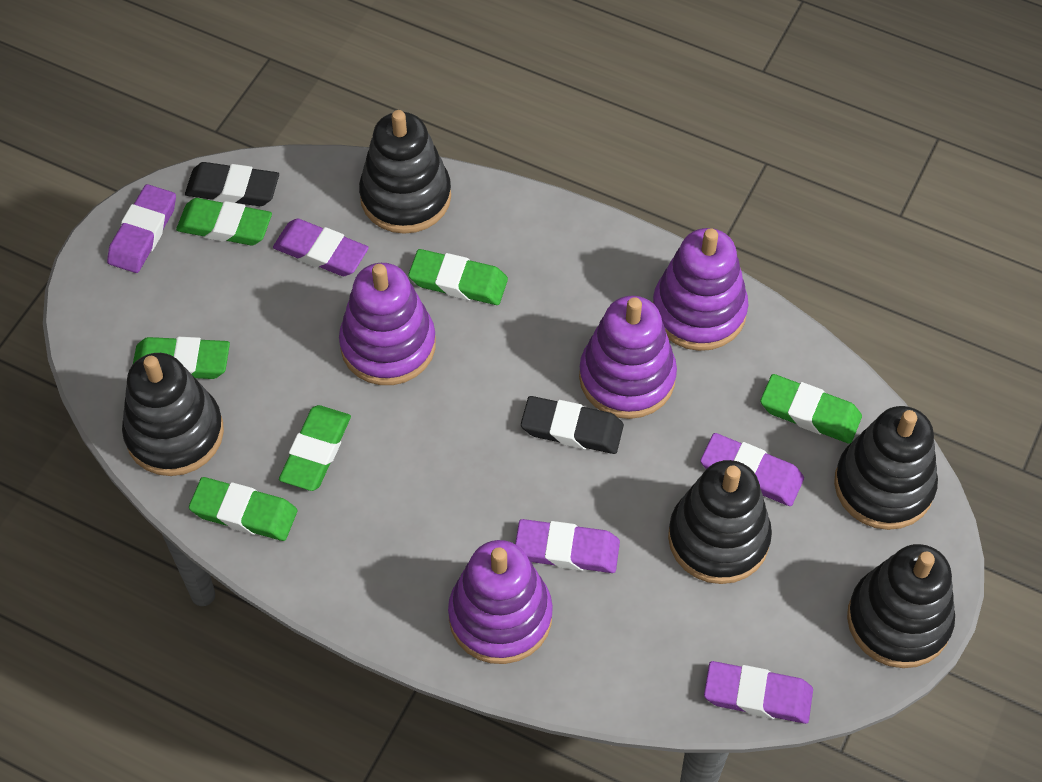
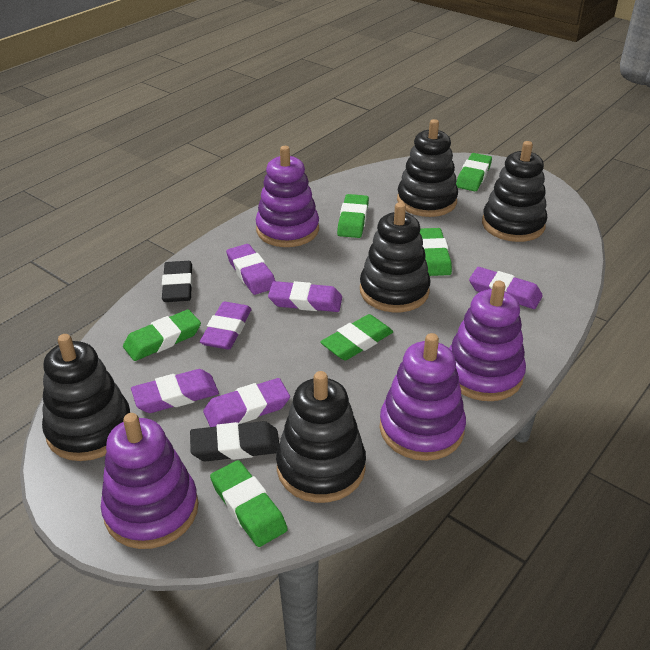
purple eraser: 5 -> 6

